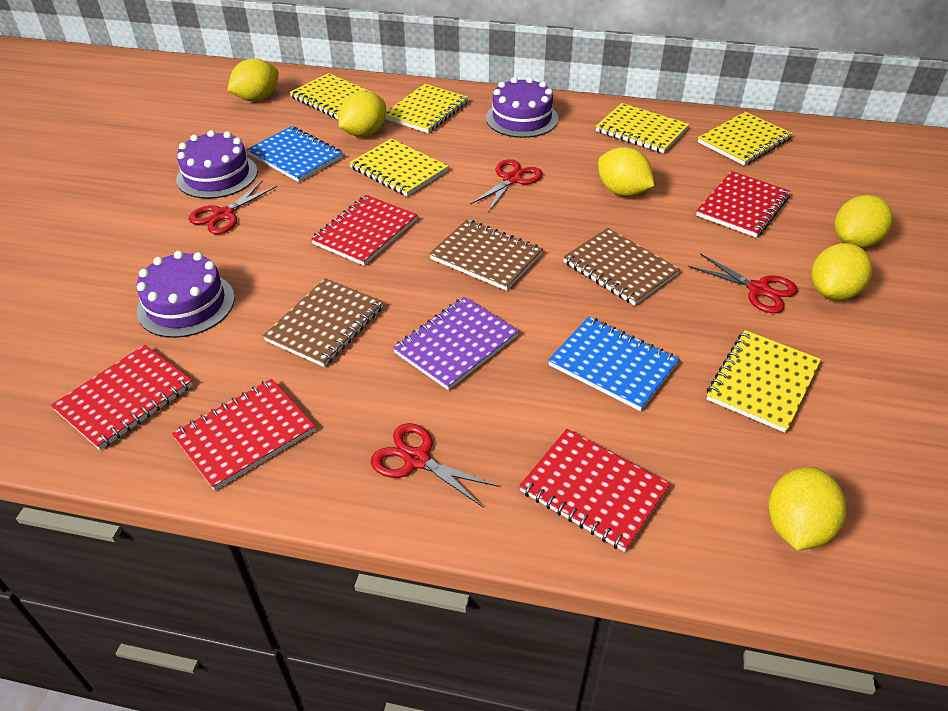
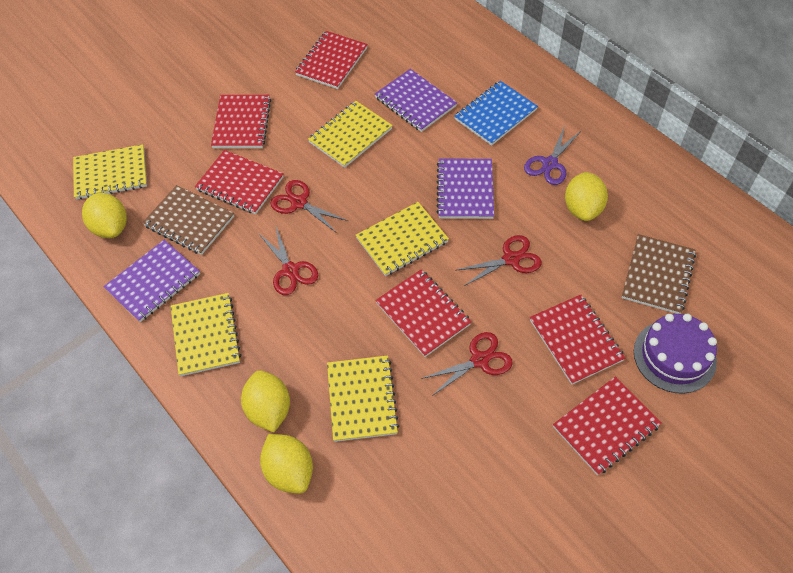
blue notebook: 2 -> 1
brown notebook: 3 -> 2
purple cake: 3 -> 1
purple notebook: 1 -> 3
purple scissors: 0 -> 1
red notebook: 5 -> 6
yellow lemon: 6 -> 4
yellow notebook: 6 -> 5

